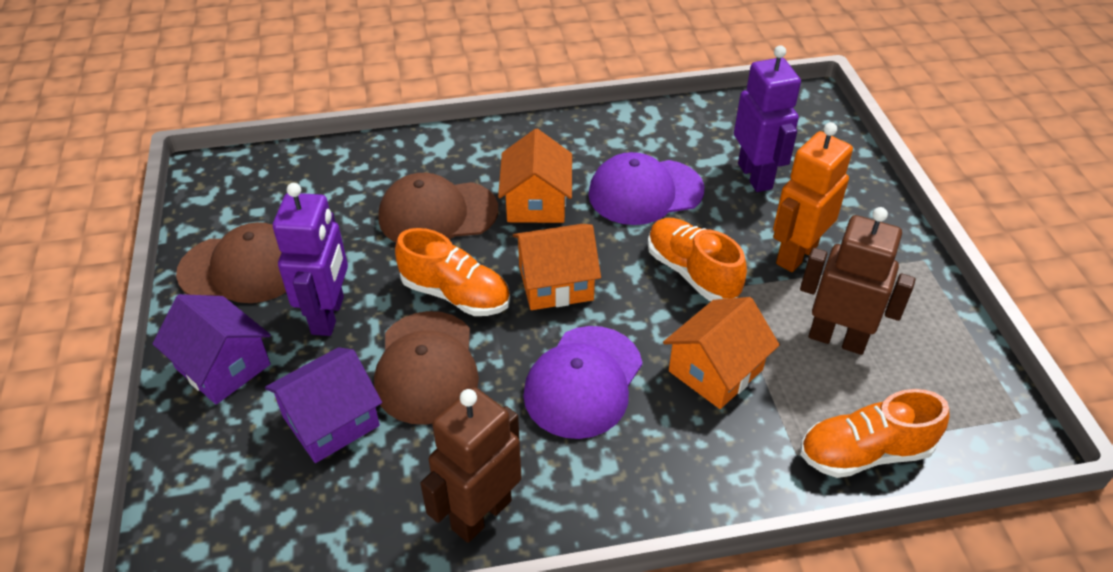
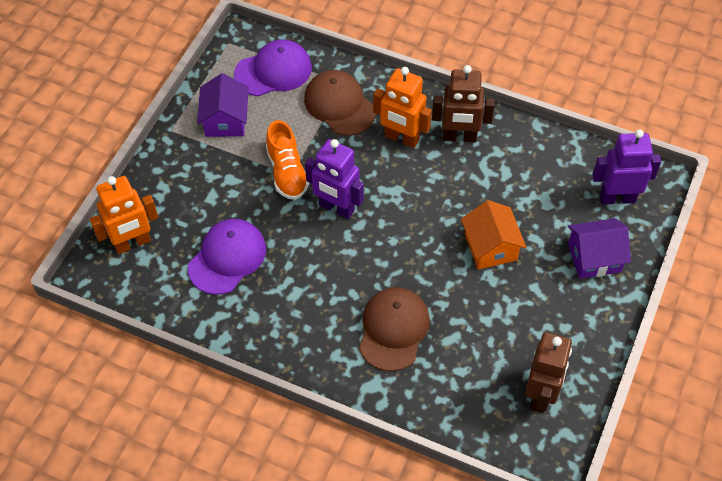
brown cap: 3 -> 2
orange house: 3 -> 1
orange robot: 1 -> 2
orange shoe: 3 -> 1

